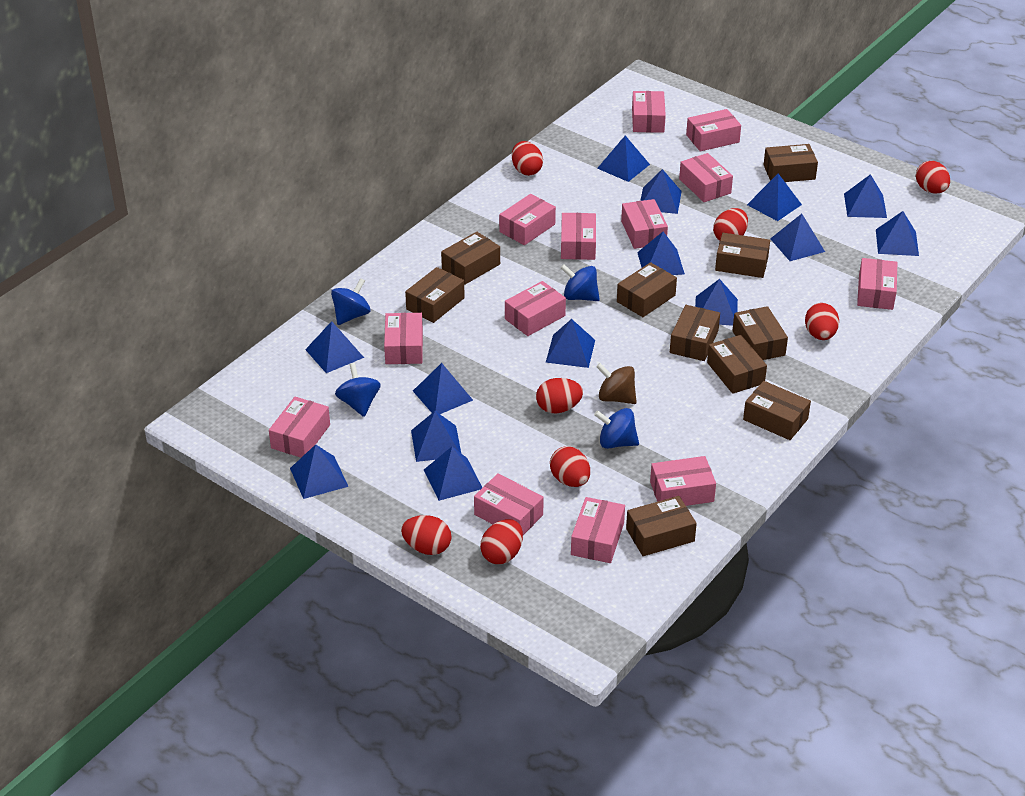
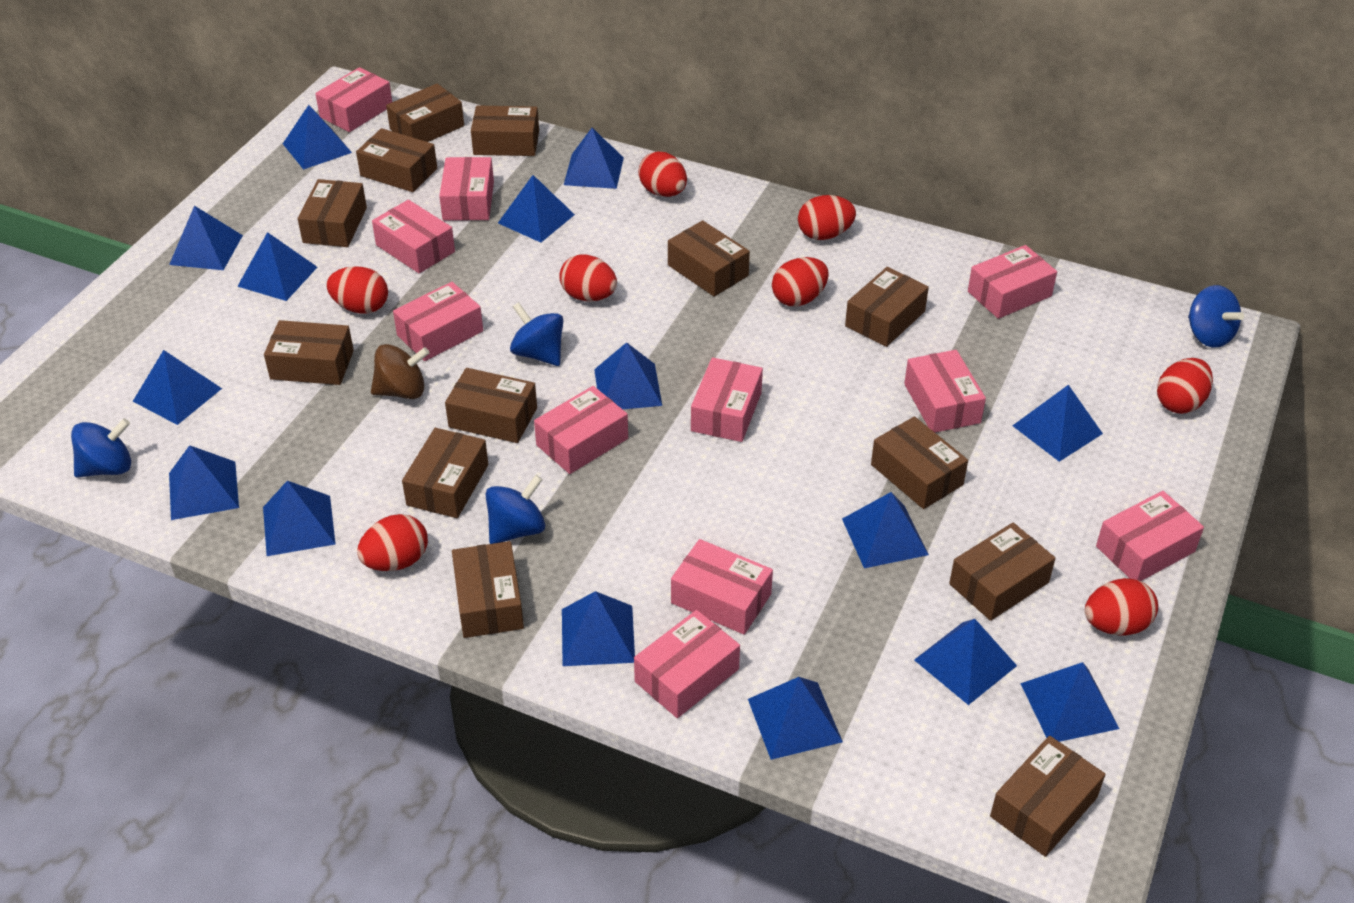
blue pyramid: 14 -> 15
brown box: 10 -> 13
pink box: 13 -> 11

